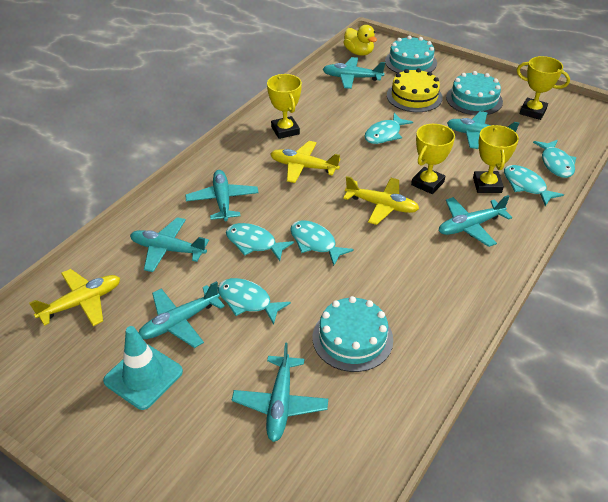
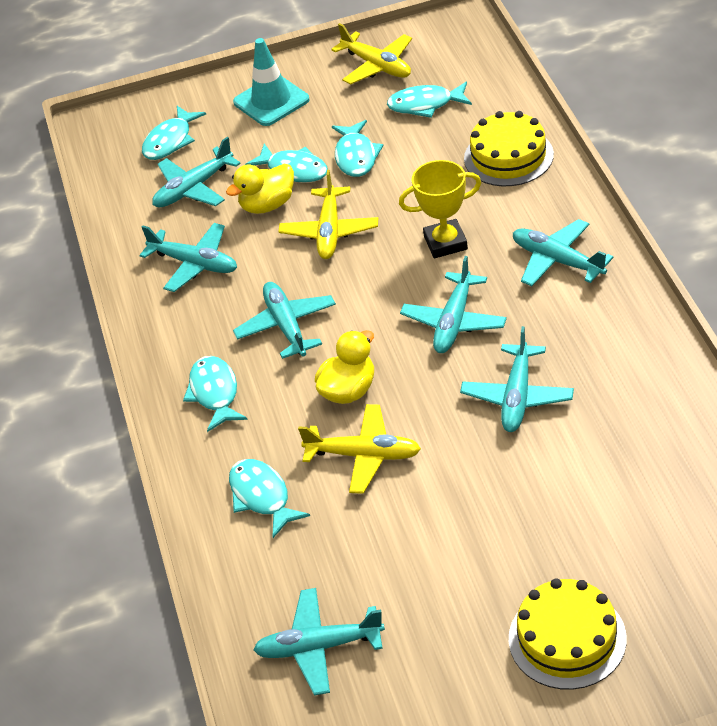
turquoise cake: 3 -> 0
yellow cake: 1 -> 2
yellow duck: 1 -> 2
yellow trophy: 4 -> 1

